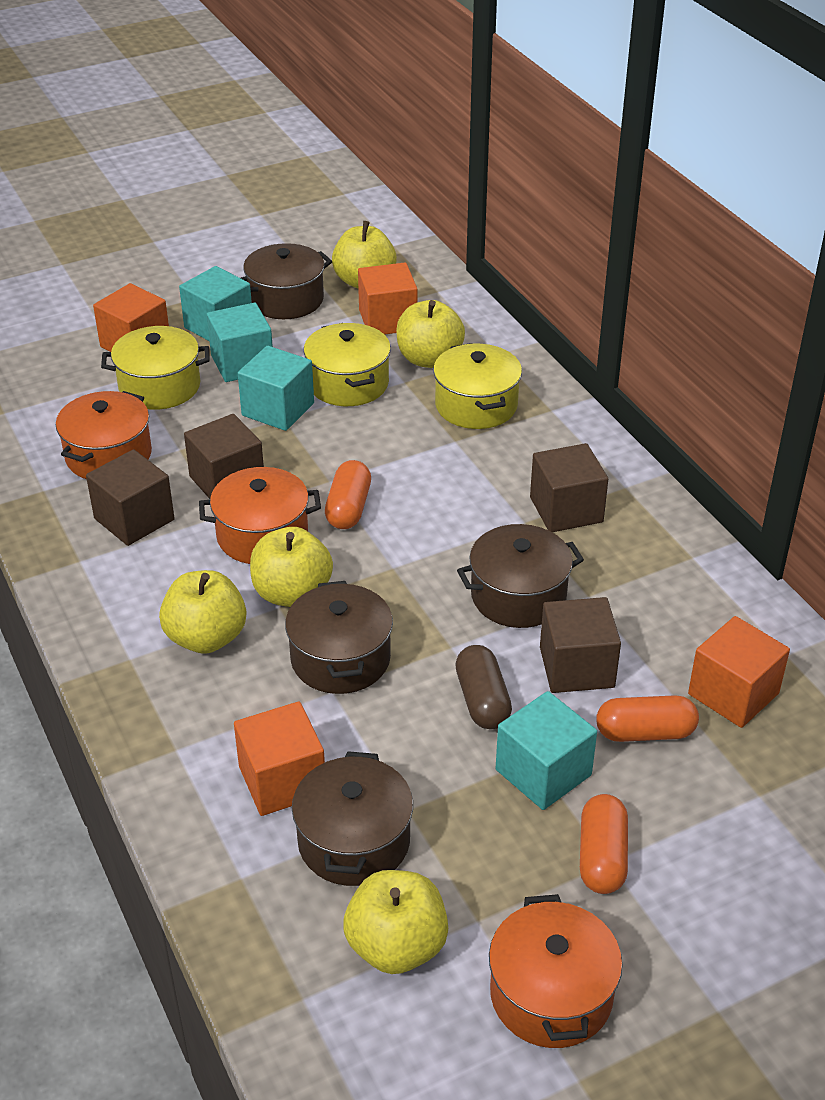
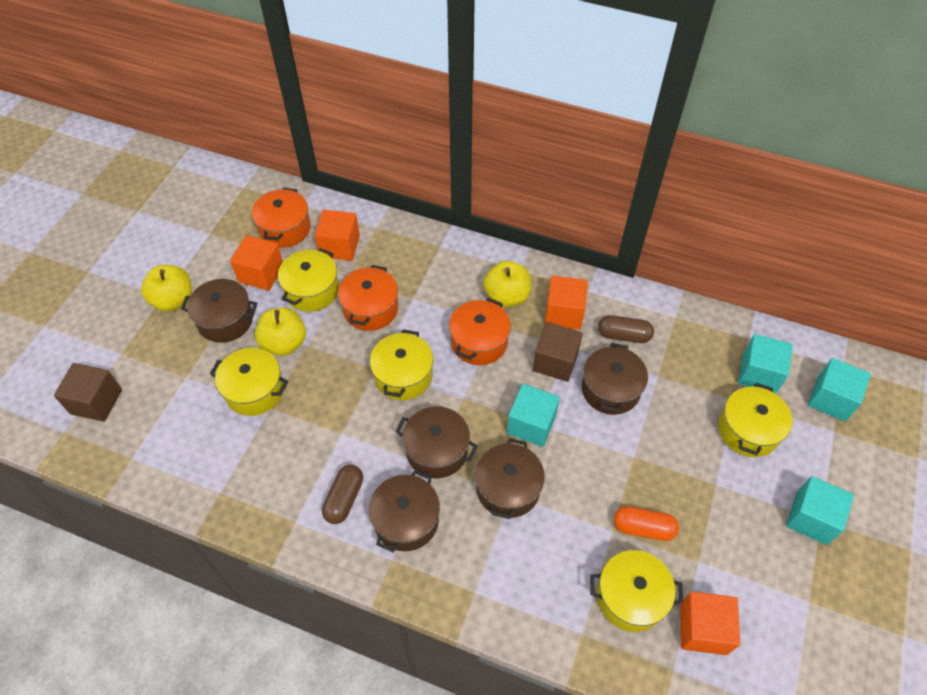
brown capsule: 1 -> 2
brown cube: 4 -> 2
brown pot: 4 -> 5
orange capsule: 3 -> 1
yellow apple: 5 -> 3
yellow pot: 3 -> 5

